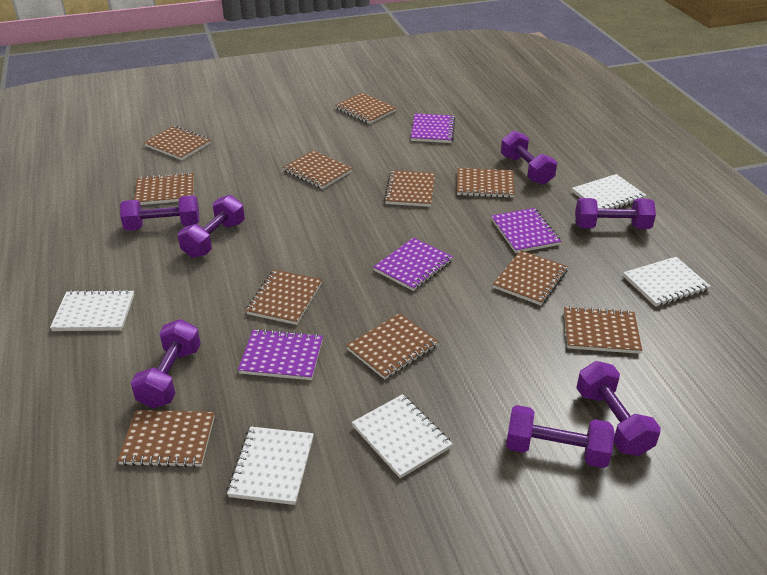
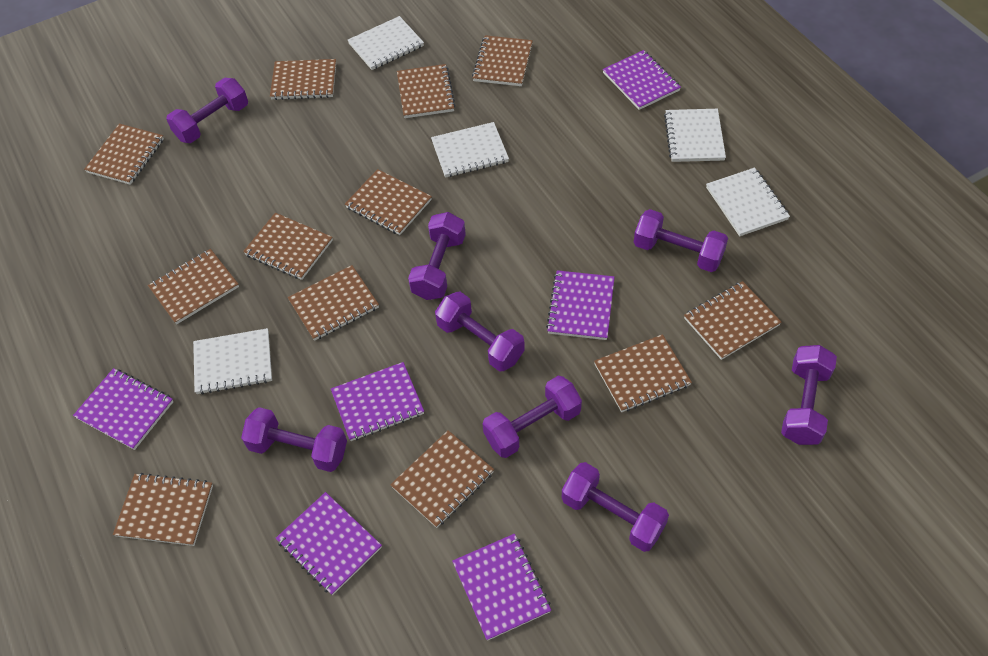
brown notebook: 11 -> 12
purple dumbbell: 7 -> 8
purple notebook: 4 -> 6

